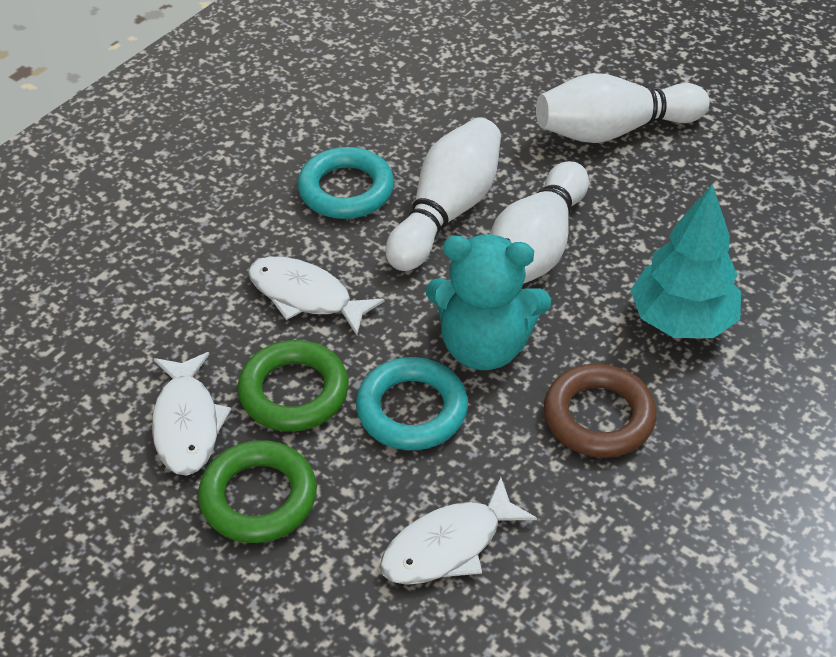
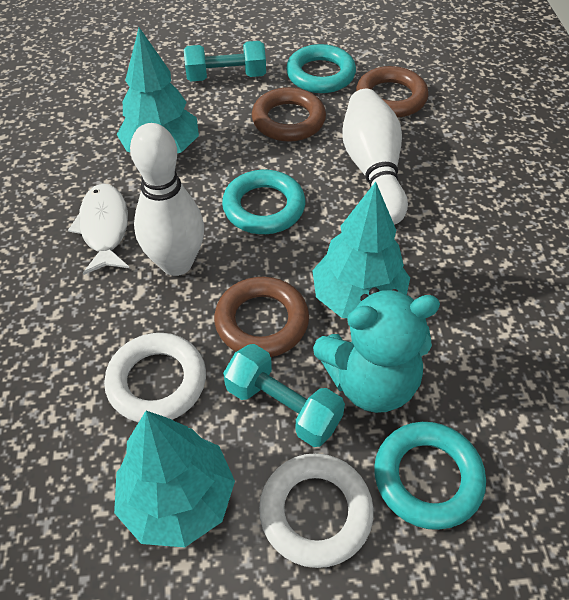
brown ring: 1 -> 3
green ring: 2 -> 0
turquoise dumbbell: 0 -> 2
turquoise ring: 2 -> 3
turquoise tree: 1 -> 3
white bowling pin: 3 -> 2
white fish: 3 -> 1
white ring: 0 -> 2

